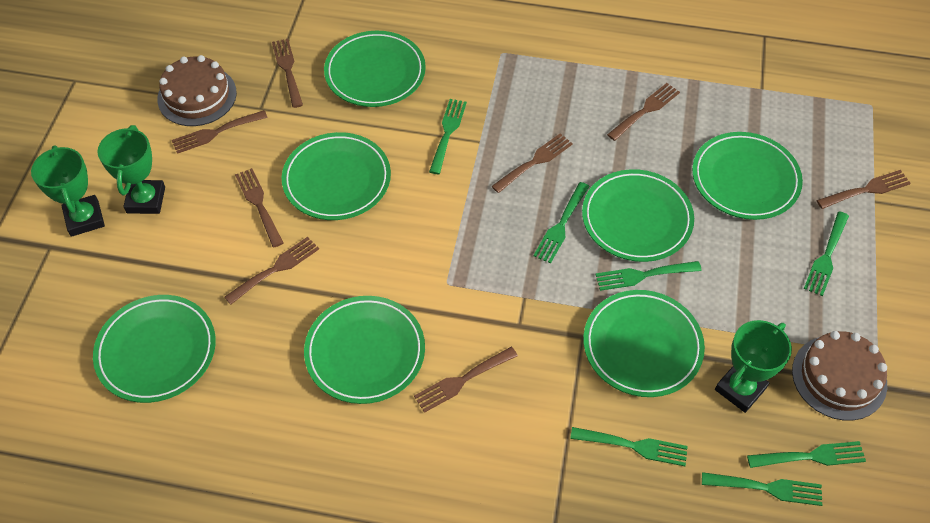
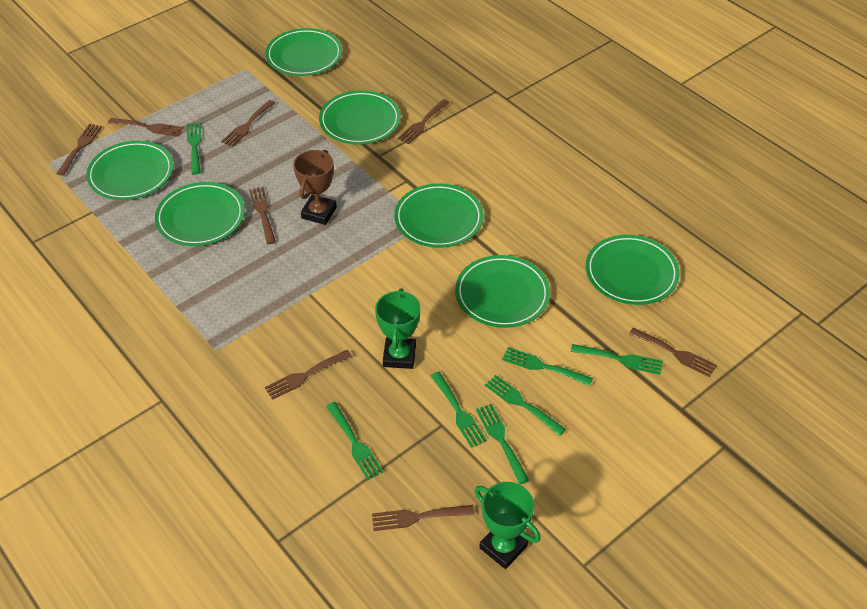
brown cake: 2 -> 0
brown trophy: 0 -> 1
green trophy: 3 -> 2

